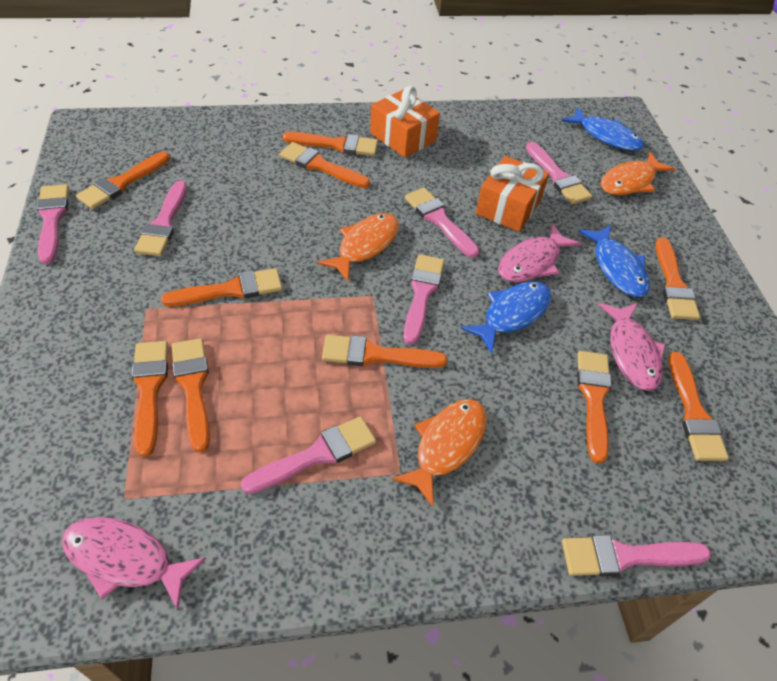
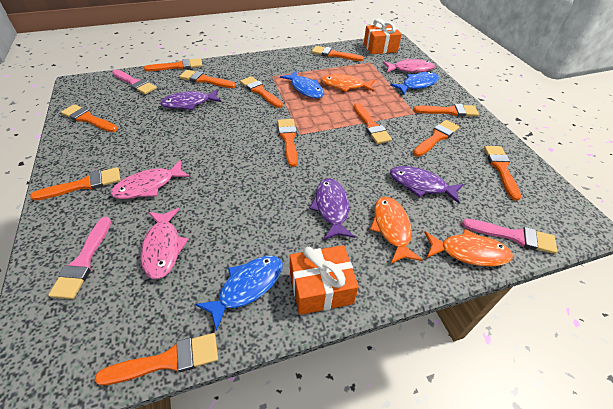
orange brush: 10 -> 12
pink brush: 7 -> 3
purple fish: 0 -> 3

